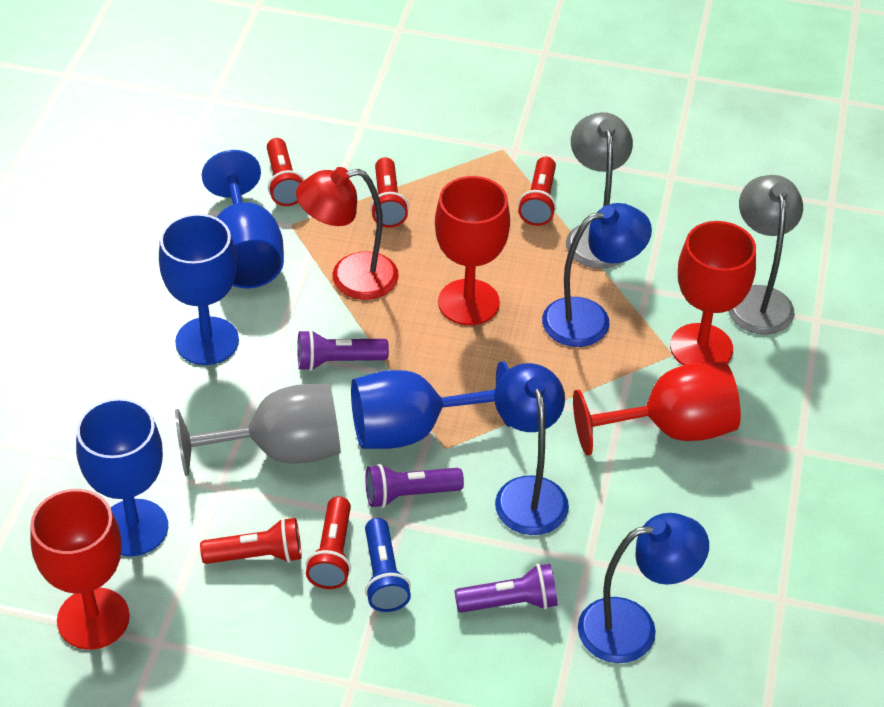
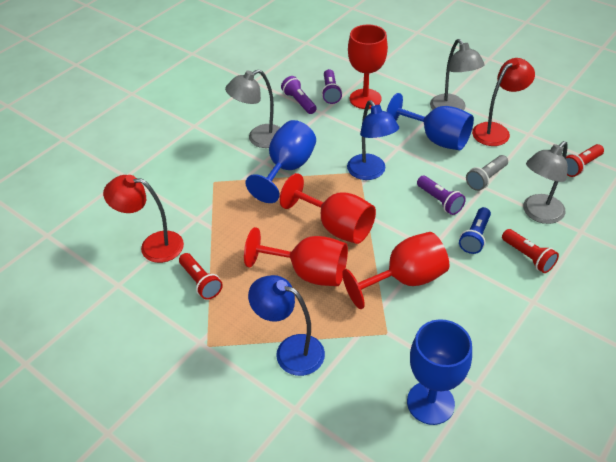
blue goblet: 4 -> 3
blue lamp: 3 -> 2
grey flashlight: 0 -> 1
grey goblet: 1 -> 0
grey lamp: 2 -> 3
red flashlight: 5 -> 3
red lamp: 1 -> 2

